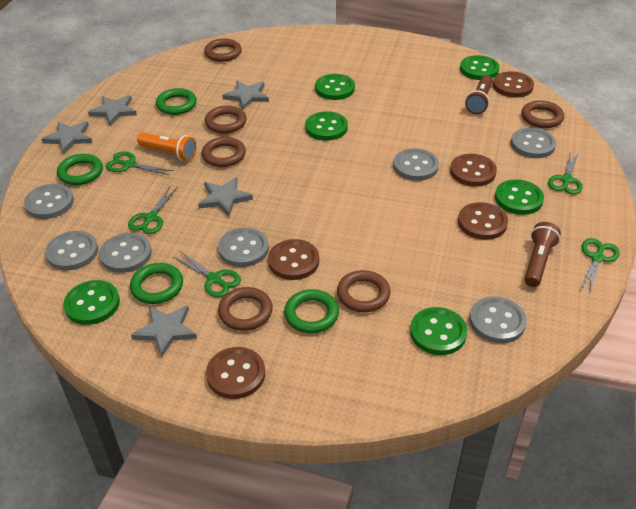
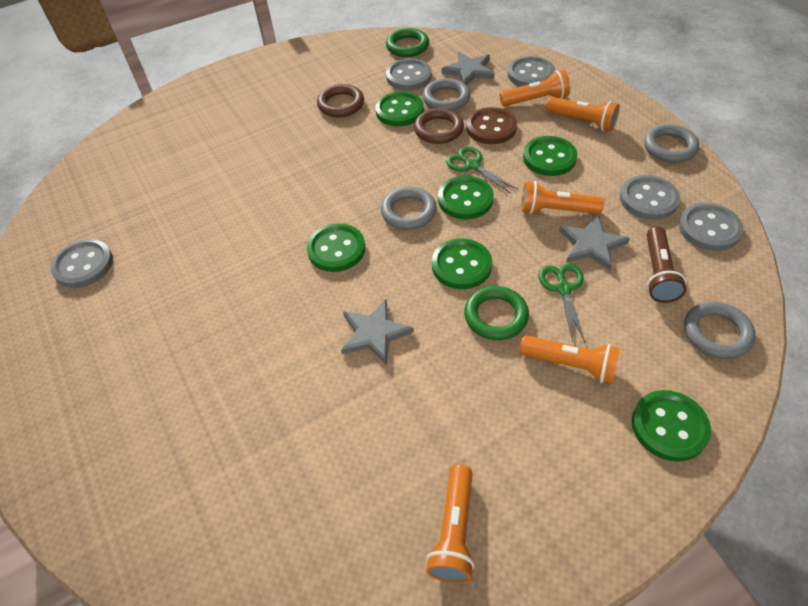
brown button: 5 -> 1
brown flashlight: 2 -> 1
brown ring: 6 -> 2
green ring: 4 -> 2
green scissors: 5 -> 2
grey button: 7 -> 5
grey ring: 0 -> 4
grey star: 5 -> 3
orange flashlight: 1 -> 5

